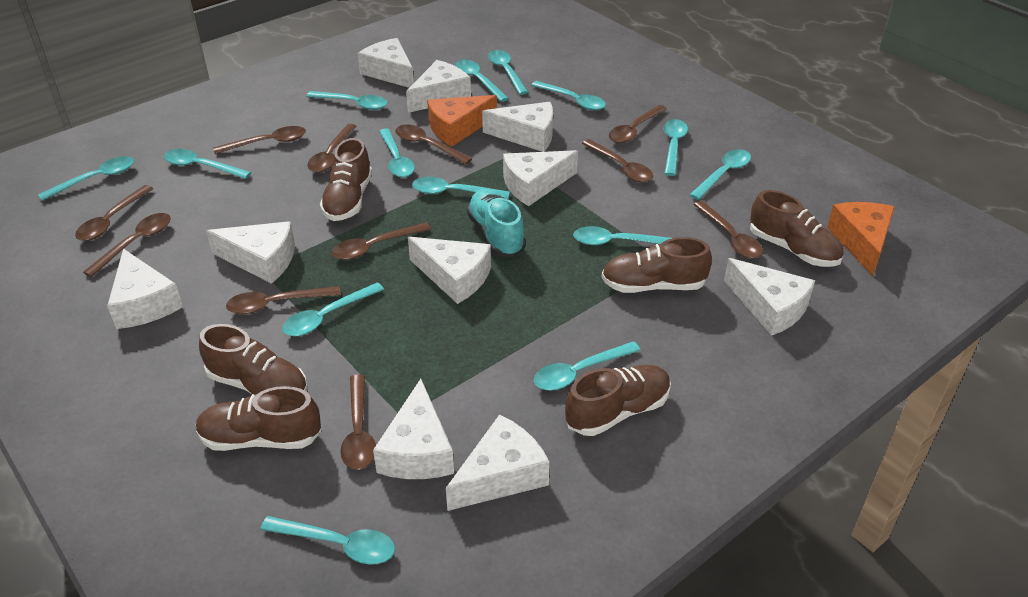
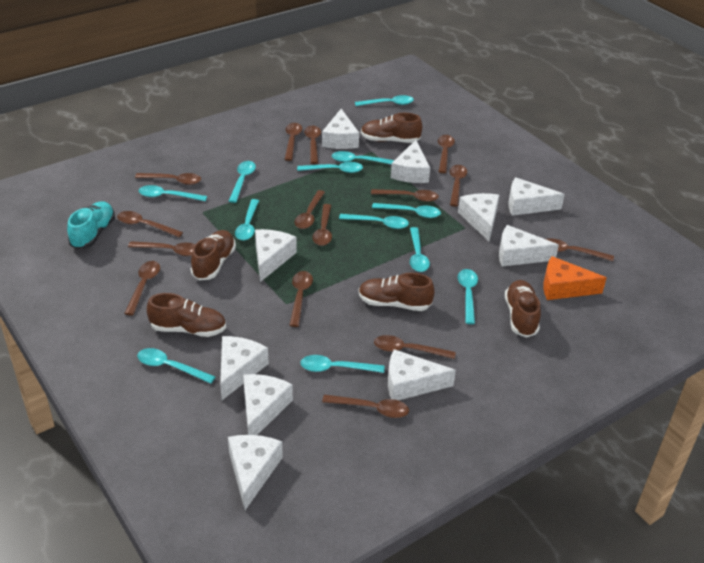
brown shoe: 6 -> 5
brown spoon: 11 -> 15
orange cheese: 2 -> 1
turquoise spoon: 14 -> 12

